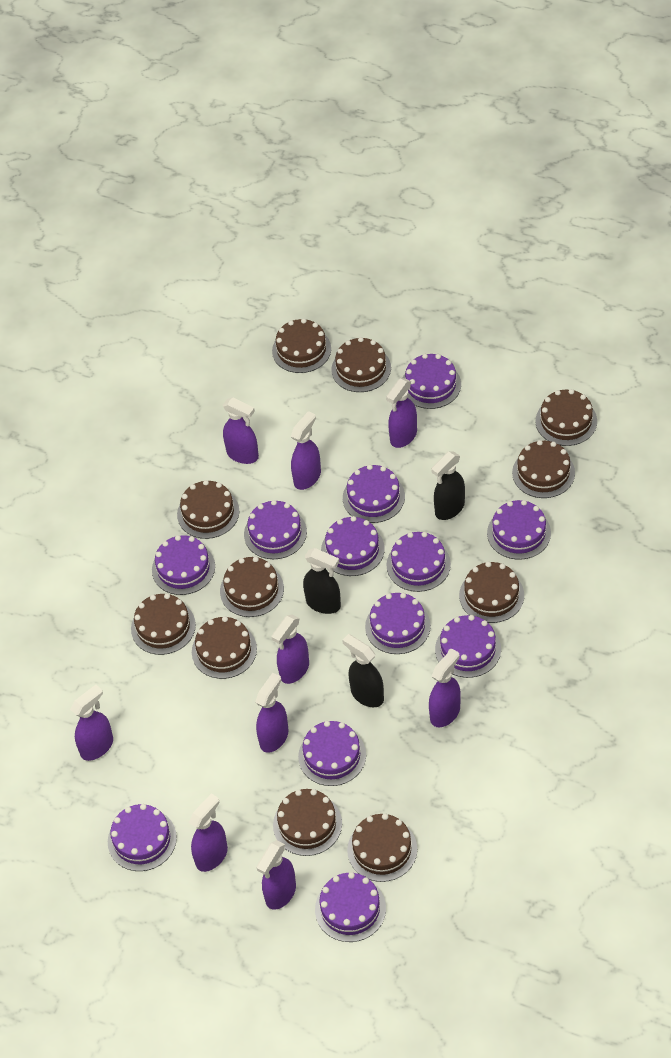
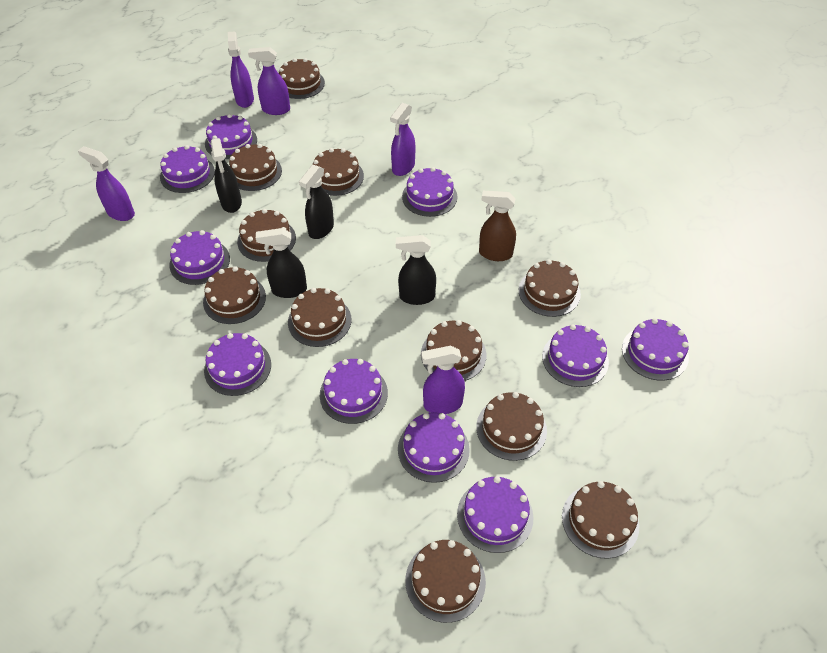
black spray bottle: 3 -> 4
brown spray bottle: 0 -> 1
purple cake: 12 -> 10
purple spray bottle: 9 -> 5

